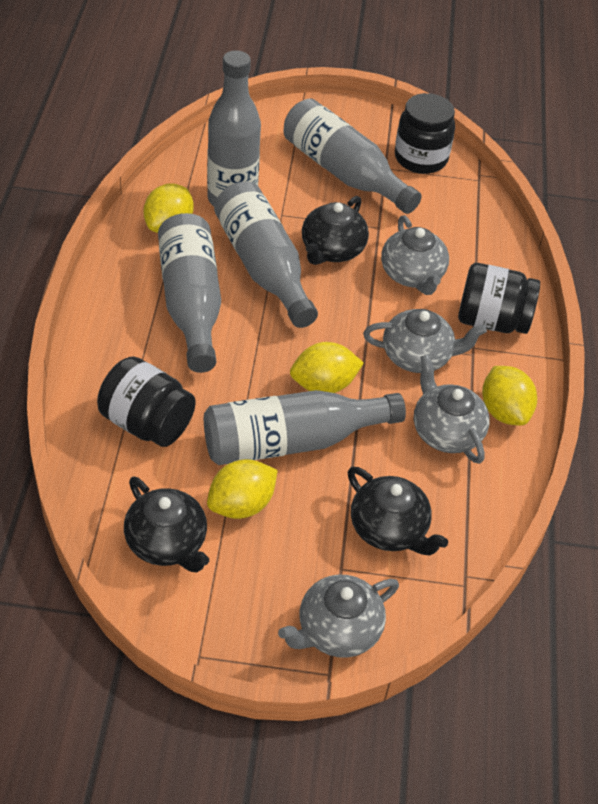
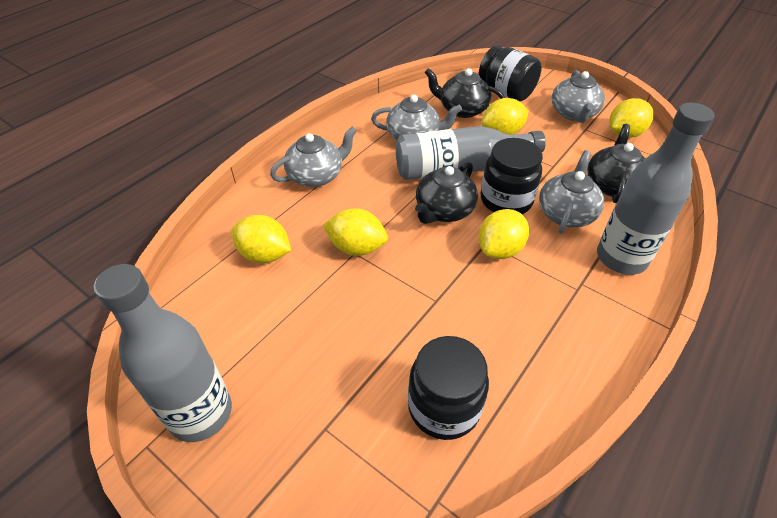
grey bottle: 5 -> 3
yellow lemon: 4 -> 5

